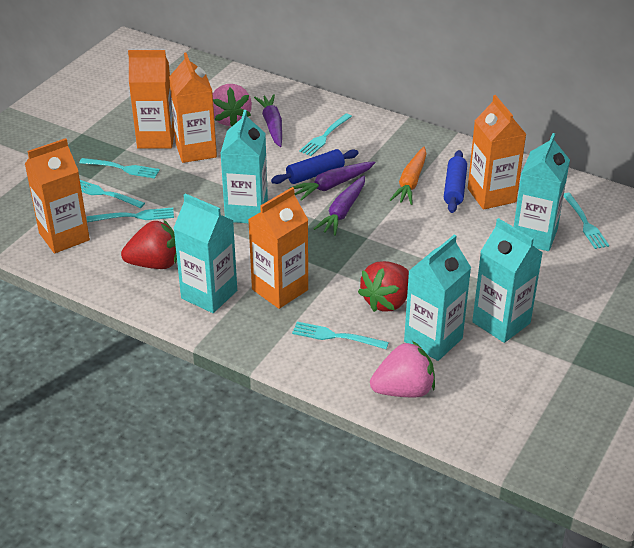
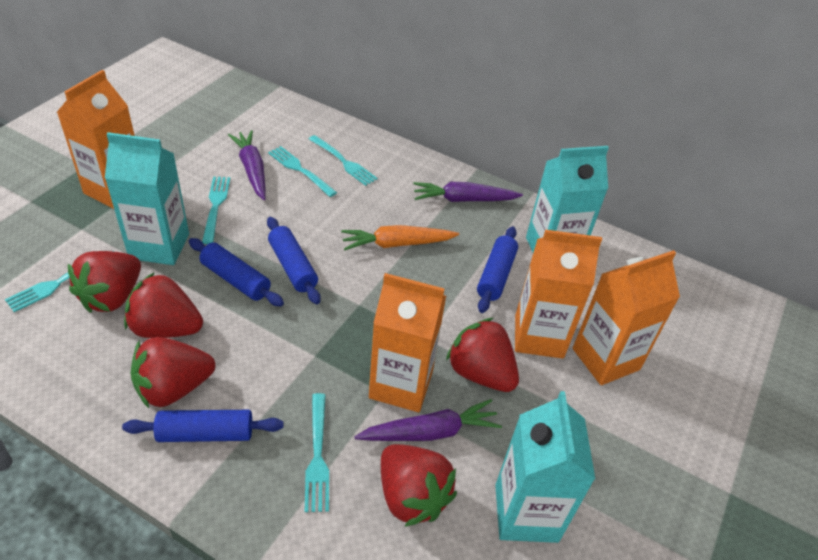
blue rolling pin: 2 -> 4
orange carton: 5 -> 4
pink strawberry: 2 -> 0
red strawberry: 2 -> 5
turquoise carton: 5 -> 3
turquoise fork: 6 -> 5

